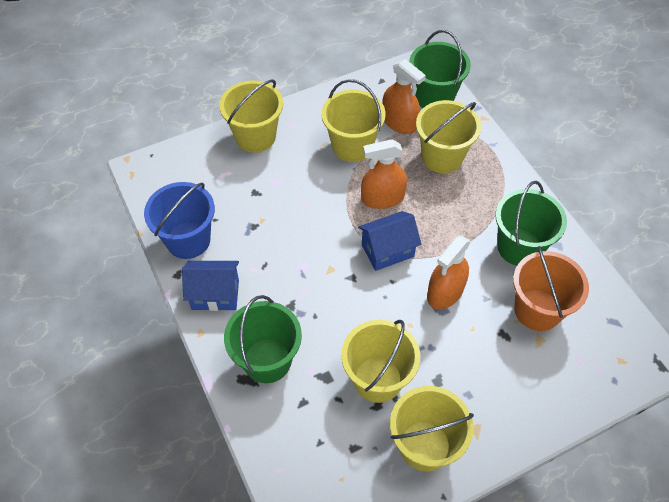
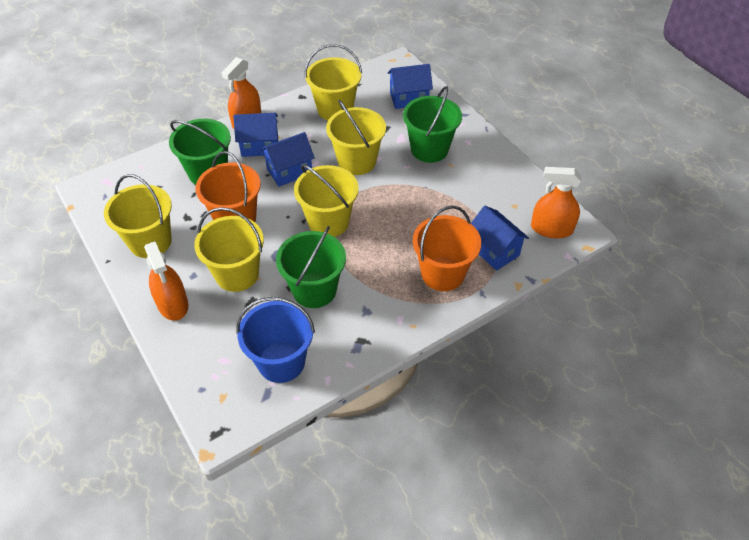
blue house: 2 -> 4
orange bucket: 1 -> 2

